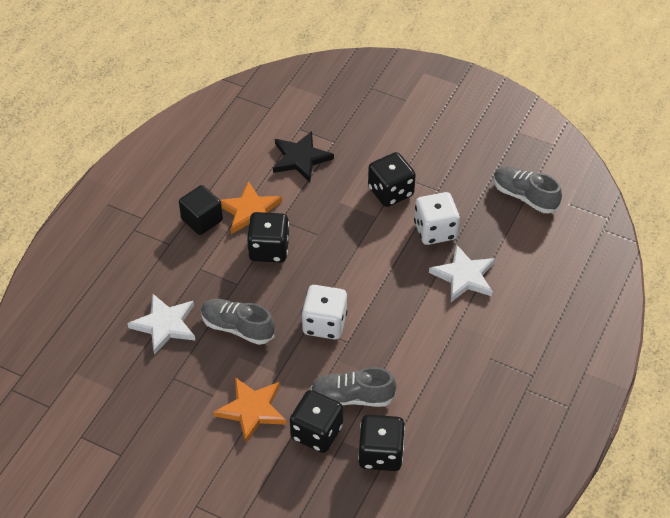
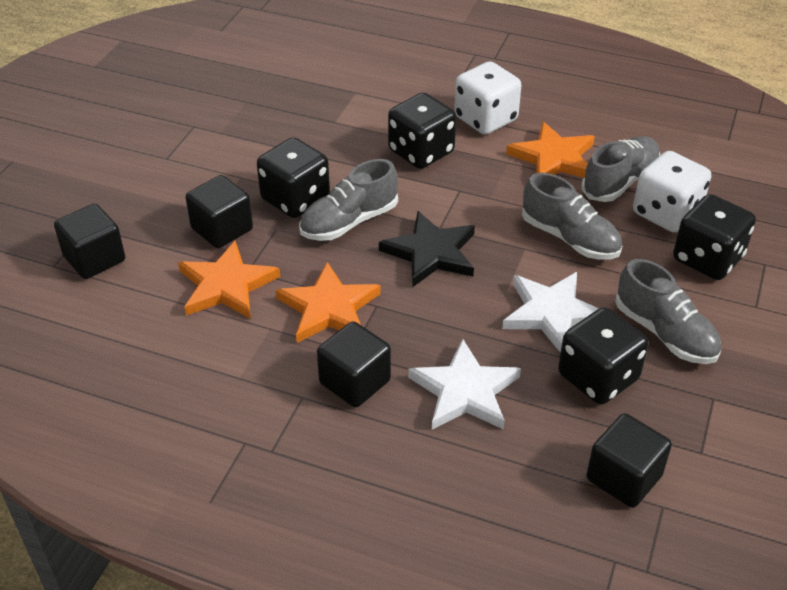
black cube: 1 -> 4
grey shoe: 3 -> 4
orange star: 2 -> 3

